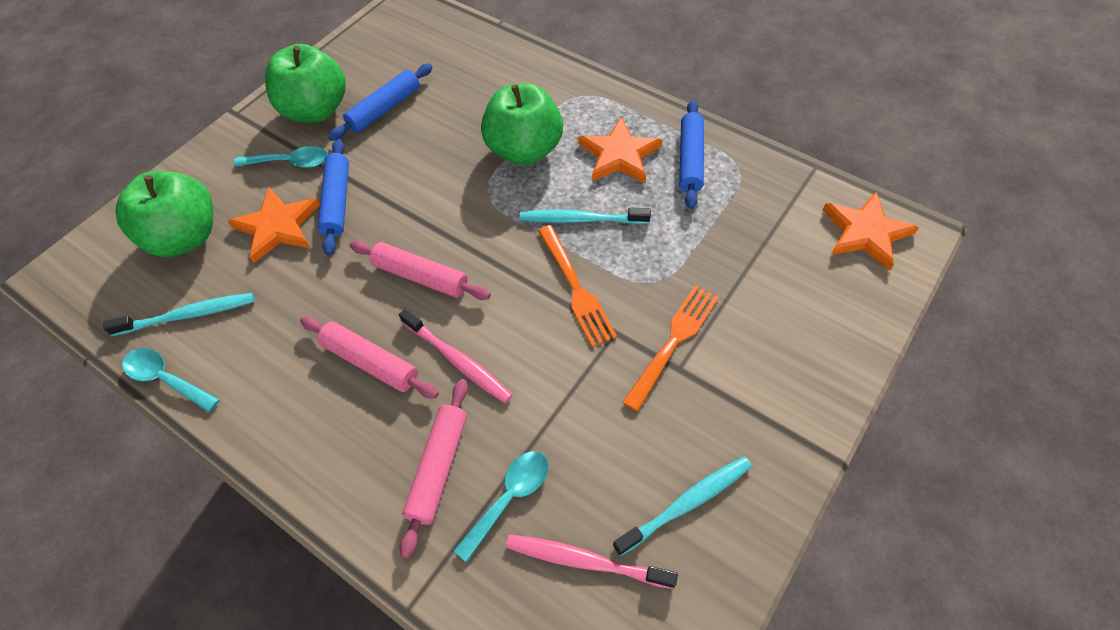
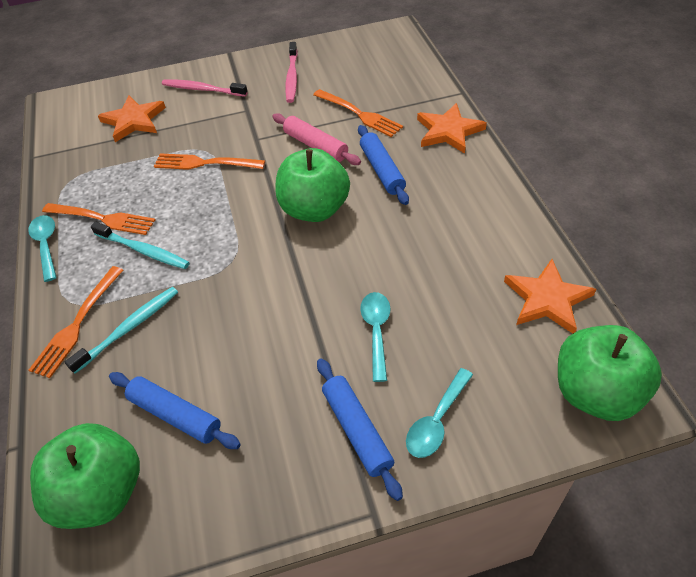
orange fork: 2 -> 4
pink rolling pin: 3 -> 1
turquoise toothbrush: 3 -> 2

